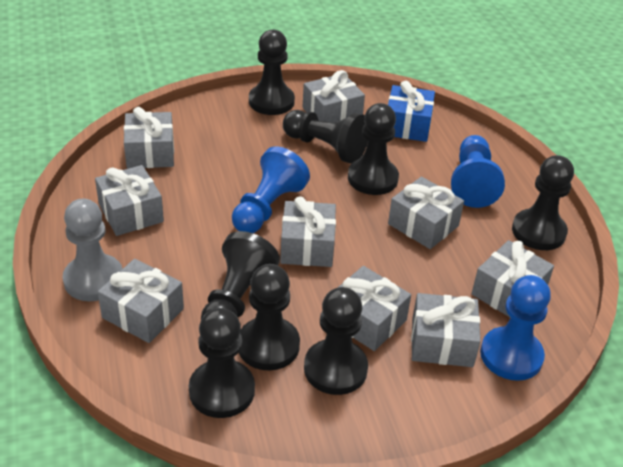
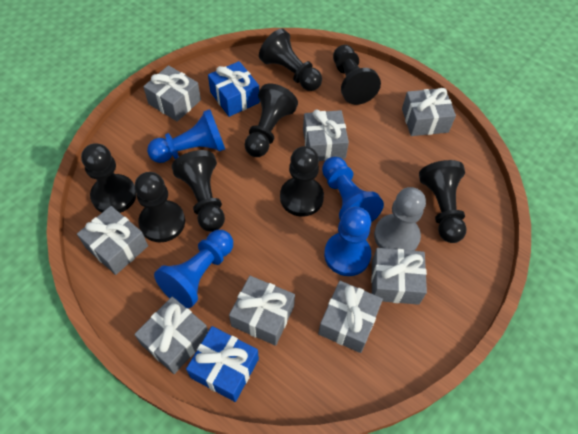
blue gift: 1 -> 2
blue pawn: 3 -> 4
grey gift: 9 -> 8

